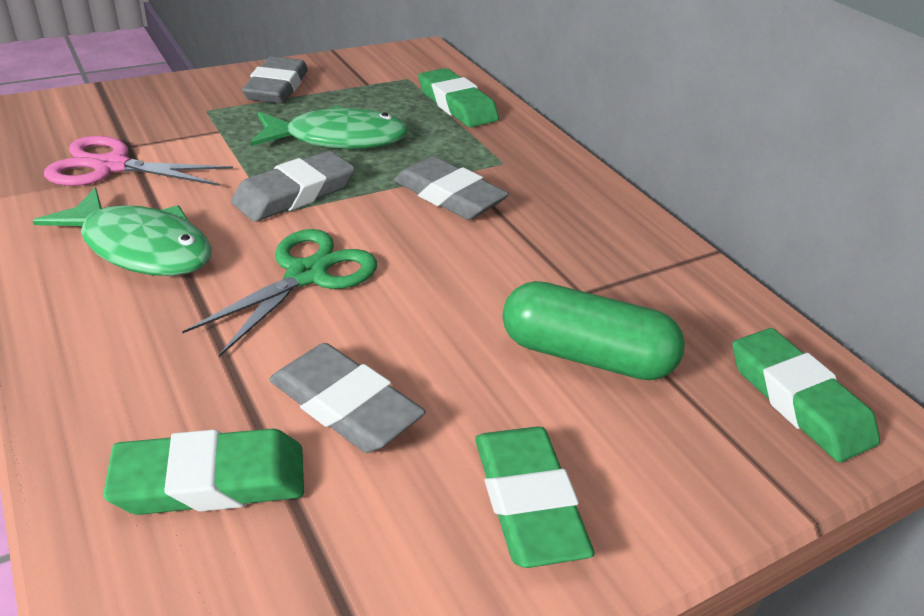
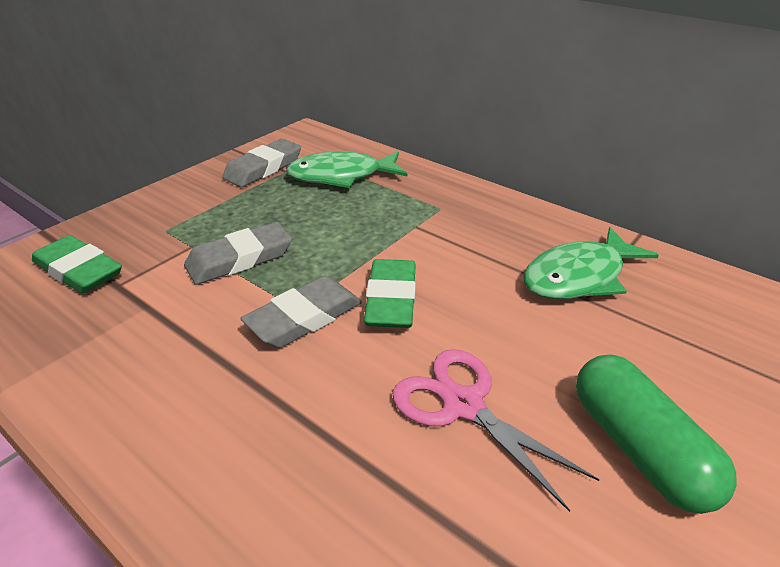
green eraser: 4 -> 2
green scissors: 1 -> 0
grey eraser: 4 -> 3

